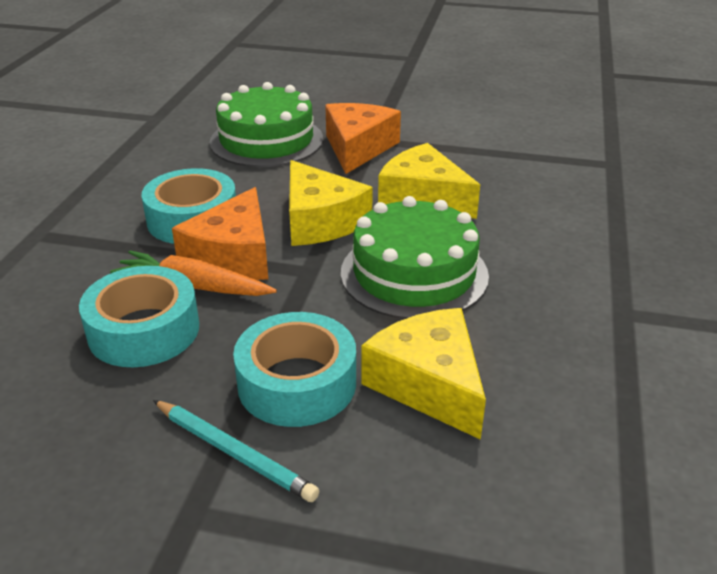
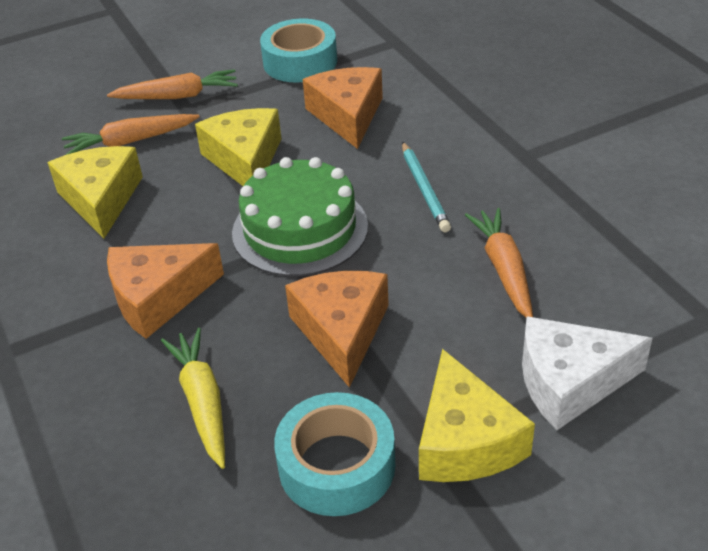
green cake: 2 -> 1
orange carrot: 1 -> 3
orange cheese: 2 -> 3
turquoise tape: 3 -> 2
white cheese: 0 -> 1
yellow carrot: 0 -> 1

